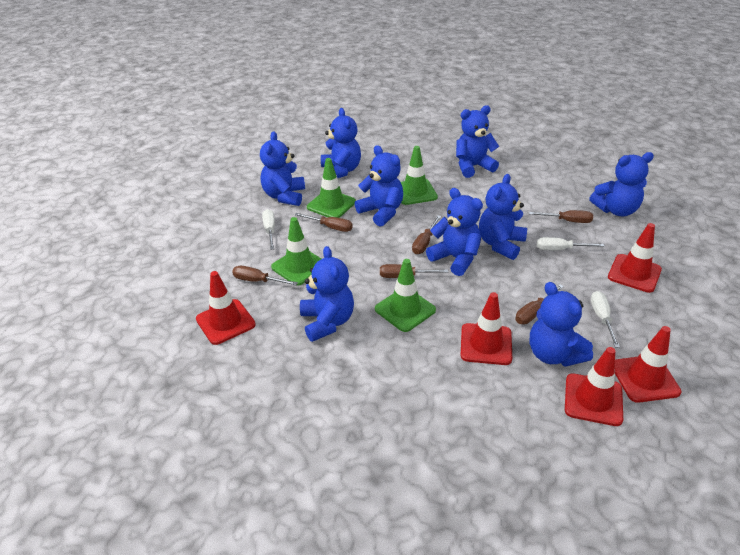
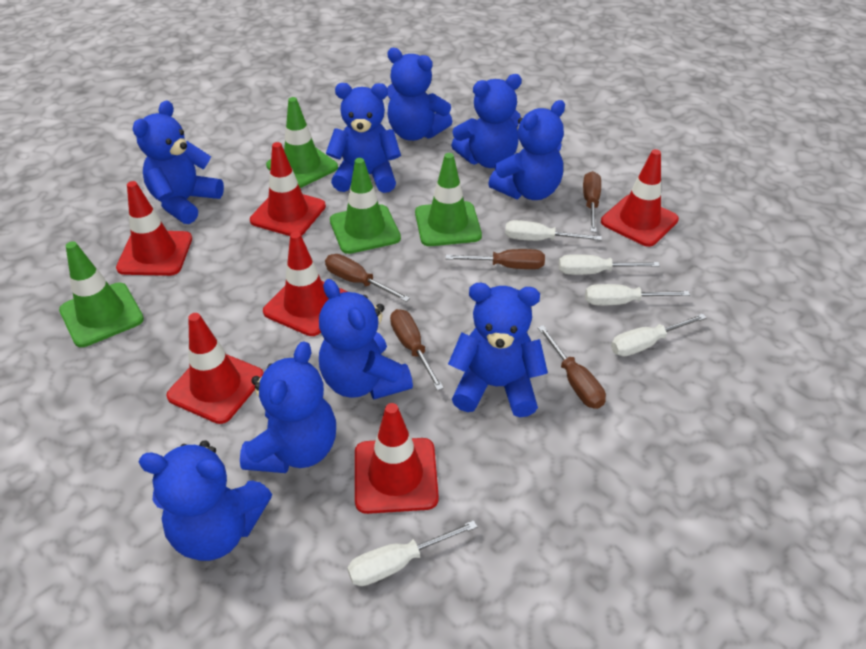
brown screwdriver: 6 -> 5
red traffic cone: 5 -> 6
white screwdriver: 3 -> 5

